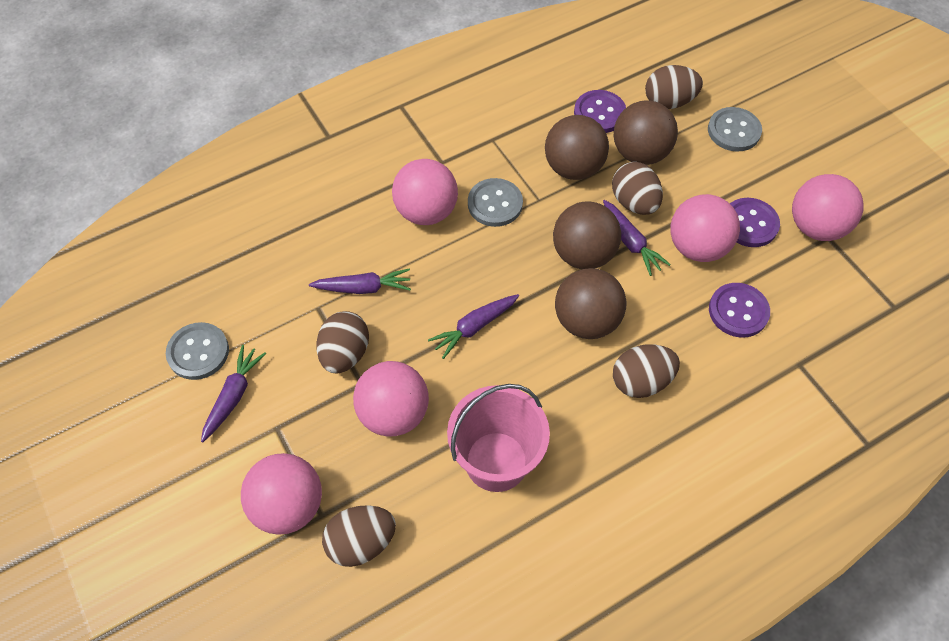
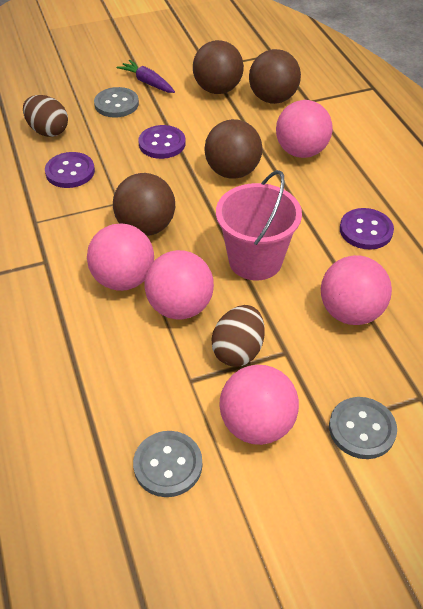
brown egg: 5 -> 2
purple carrot: 4 -> 1

